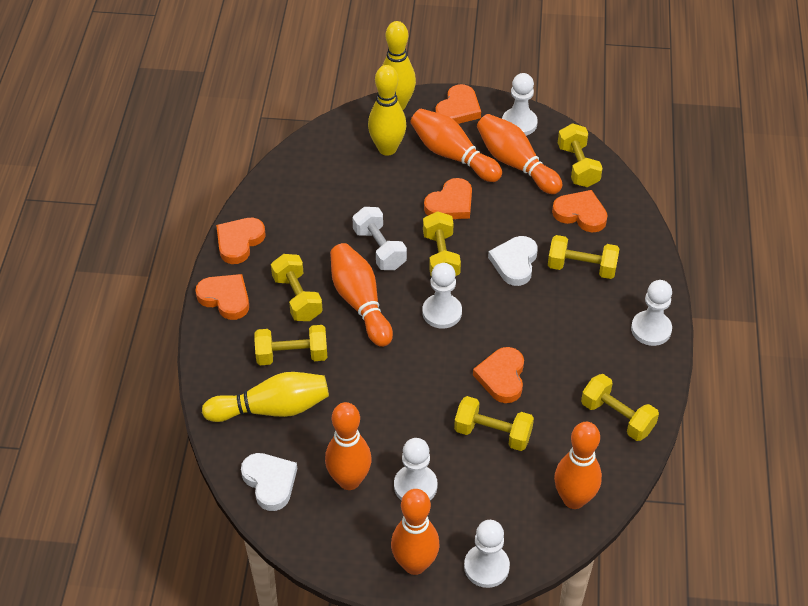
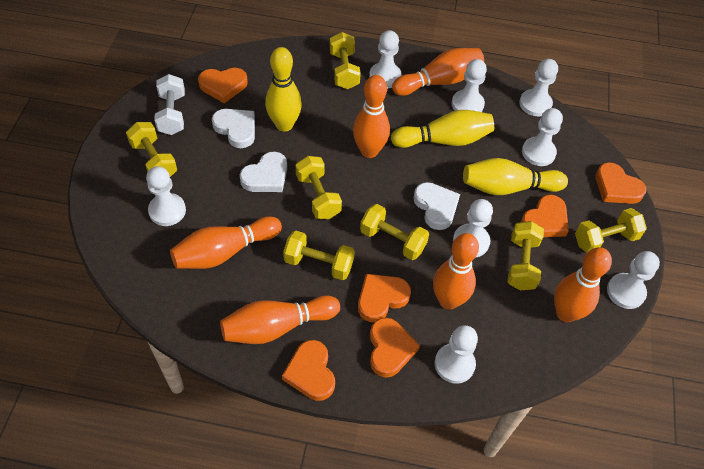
white heart: 2 -> 3
white pawn: 5 -> 8

